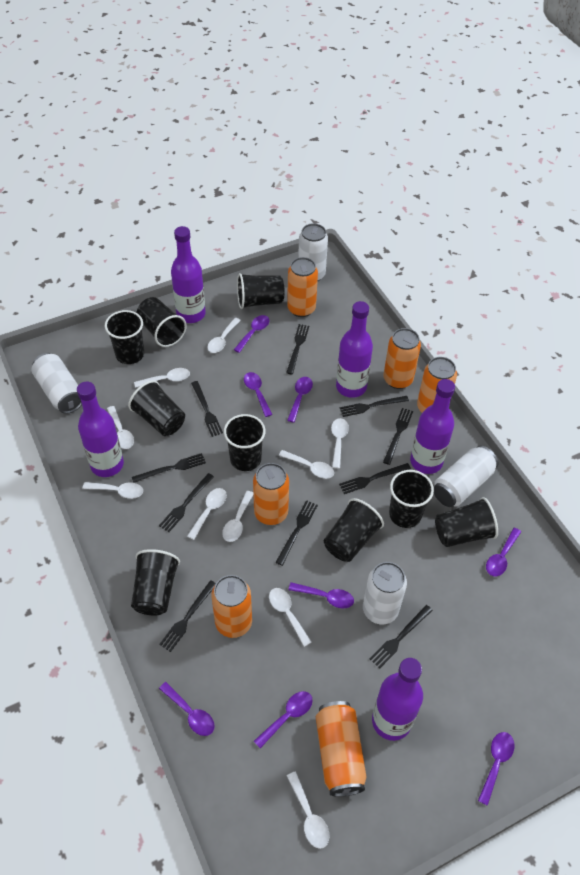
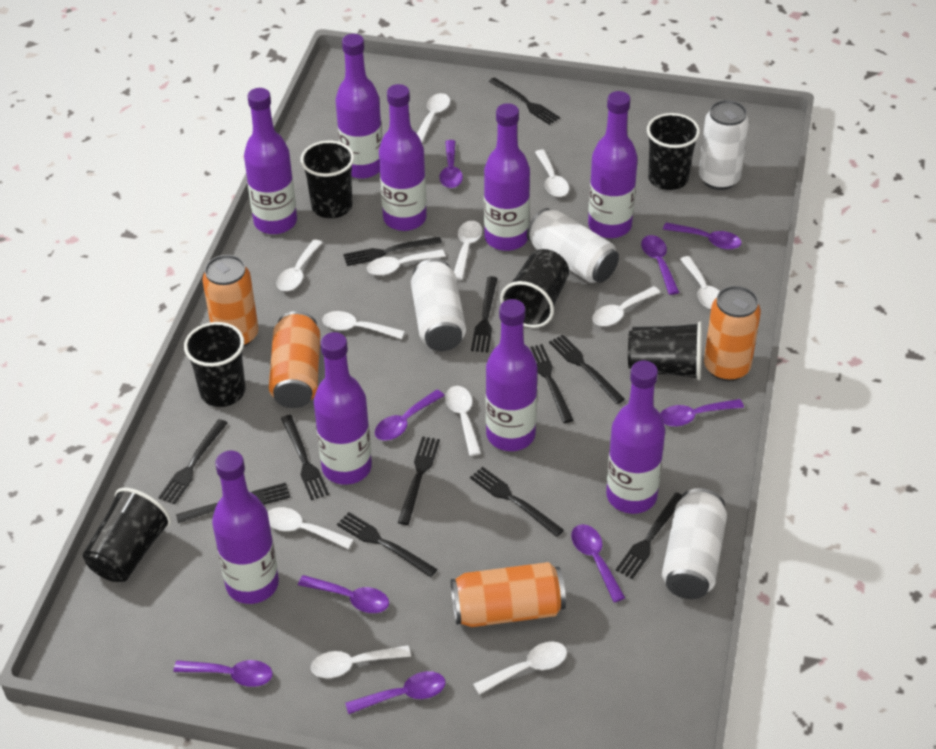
black cup: 9 -> 6
black fork: 10 -> 12
orange can: 6 -> 4
purple bottle: 5 -> 9
purple spoon: 8 -> 9
white spoon: 10 -> 12

